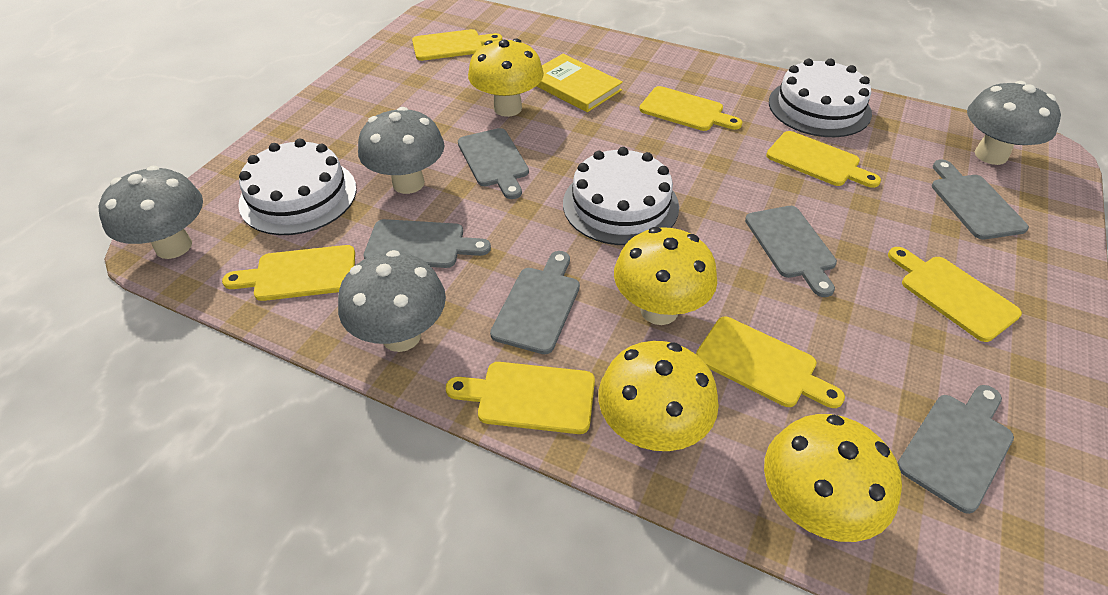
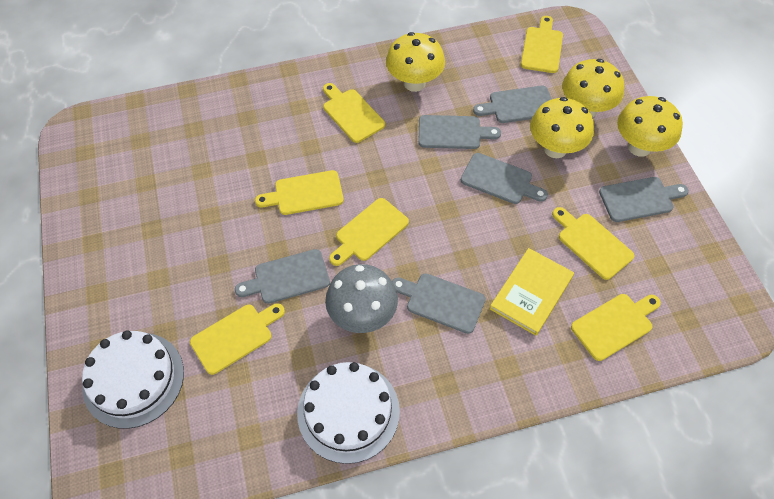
grey mushroom: 4 -> 1
white cake: 3 -> 2

